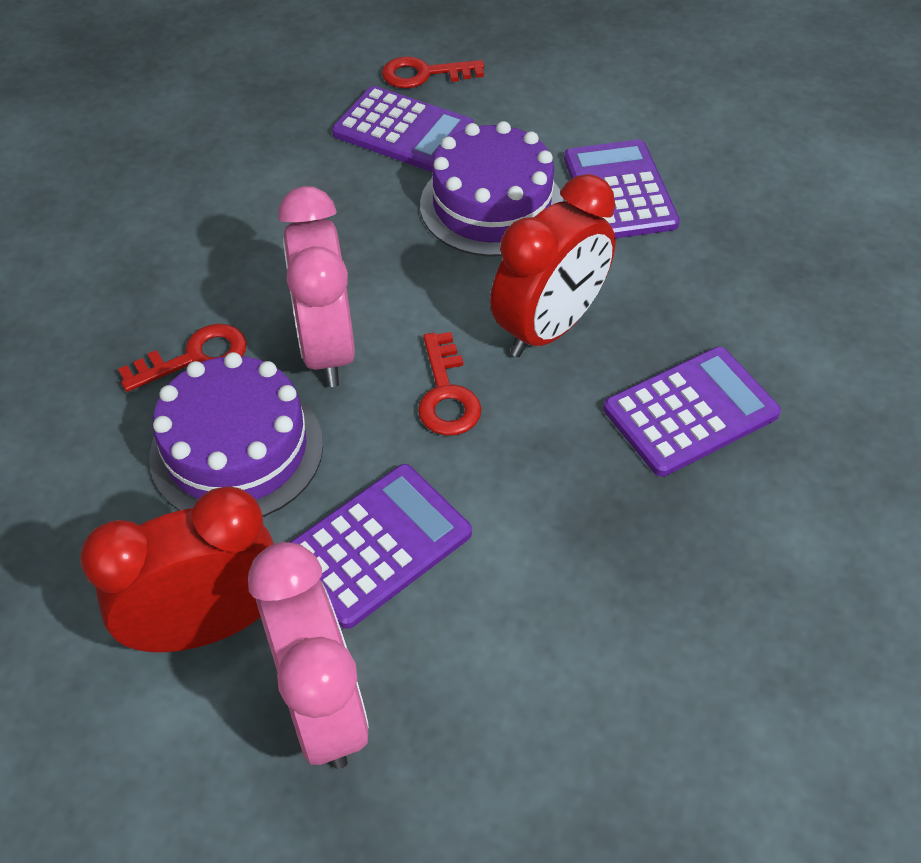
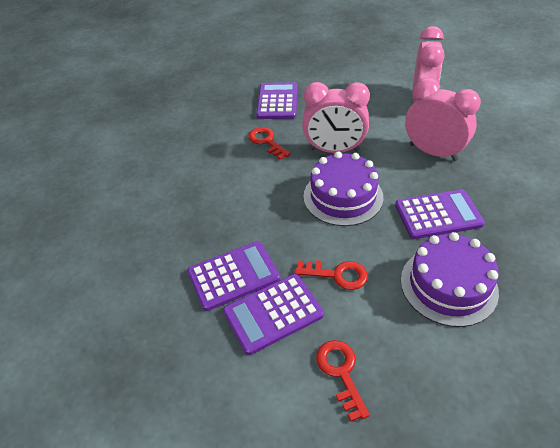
pink clock: 2 -> 3
red clock: 2 -> 0

